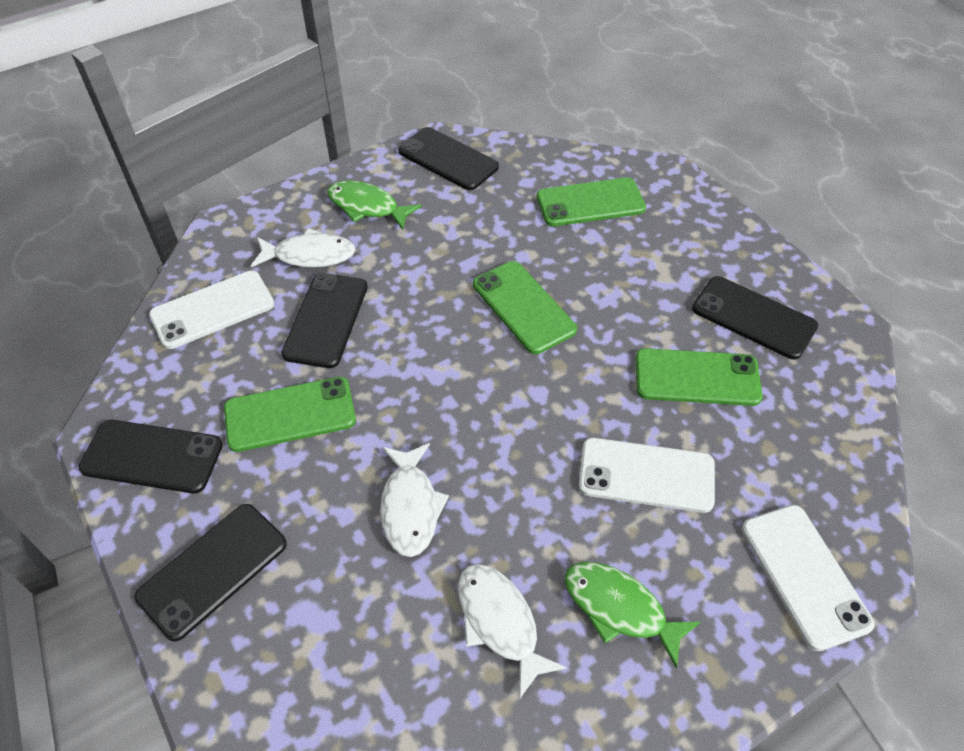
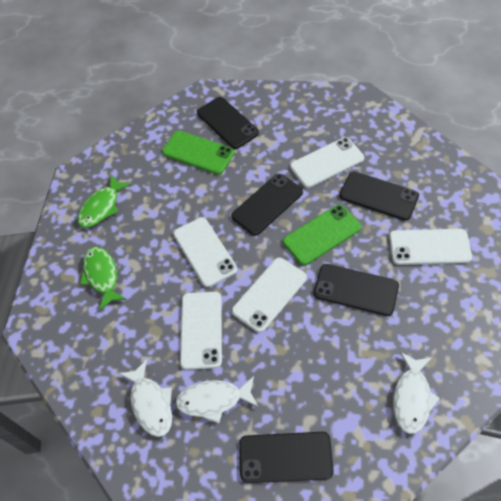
green phone: 4 -> 2
white phone: 3 -> 5

